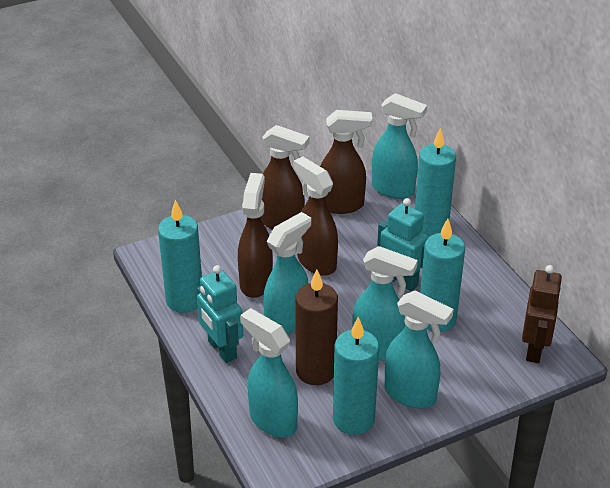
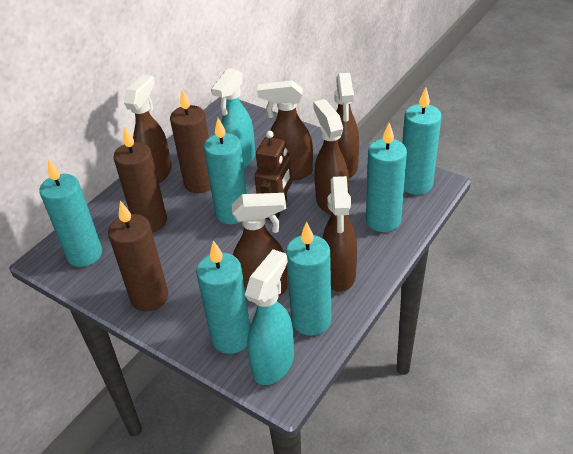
brown candle: 1 -> 3
brown spray bottle: 4 -> 6
turquoise candle: 4 -> 6
turquoise robot: 2 -> 0
turquoise spray bottle: 5 -> 2

